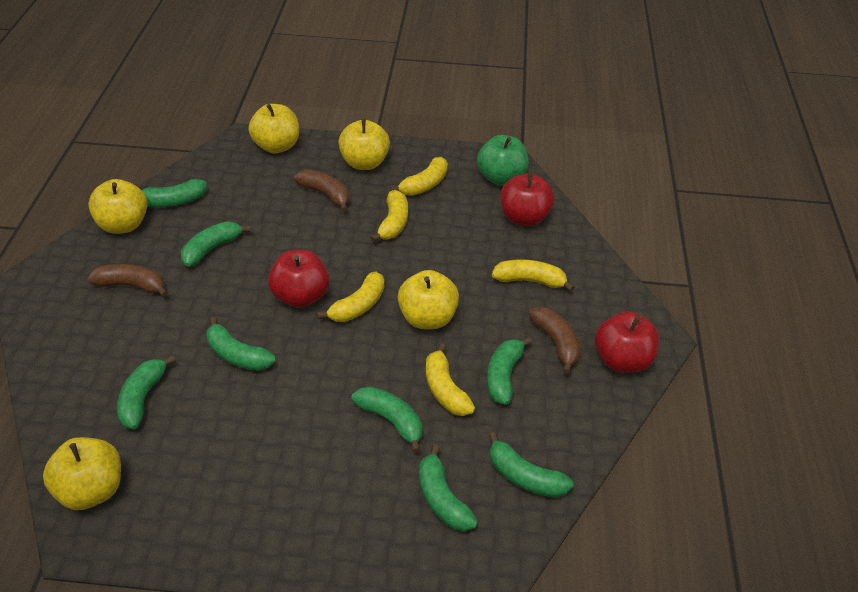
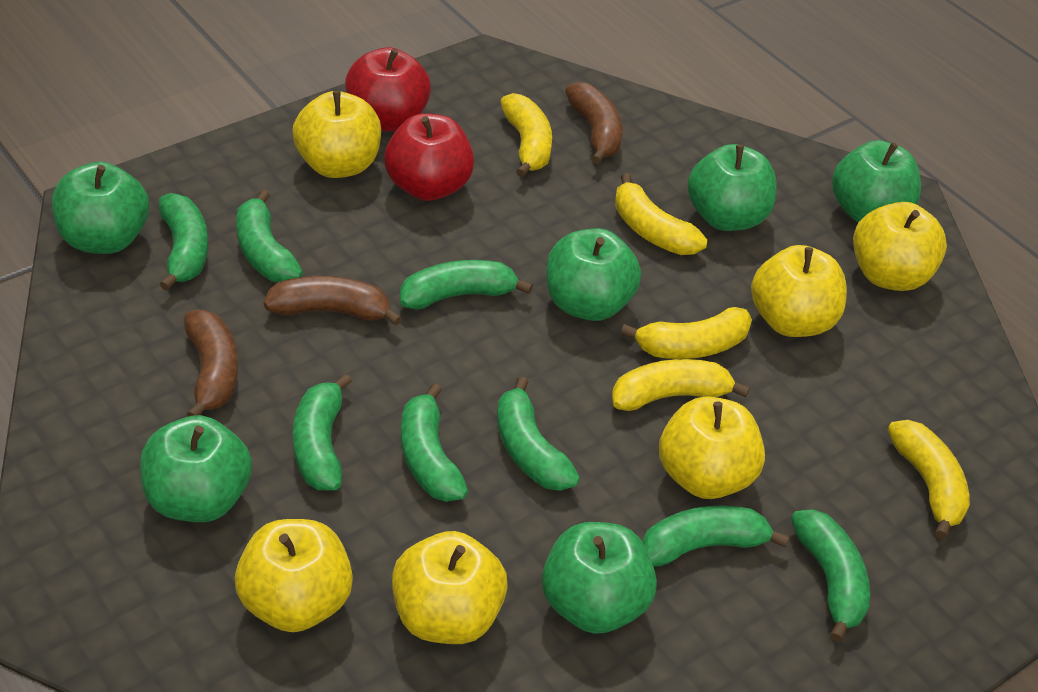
green apple: 1 -> 6
red apple: 3 -> 2
yellow apple: 5 -> 6

